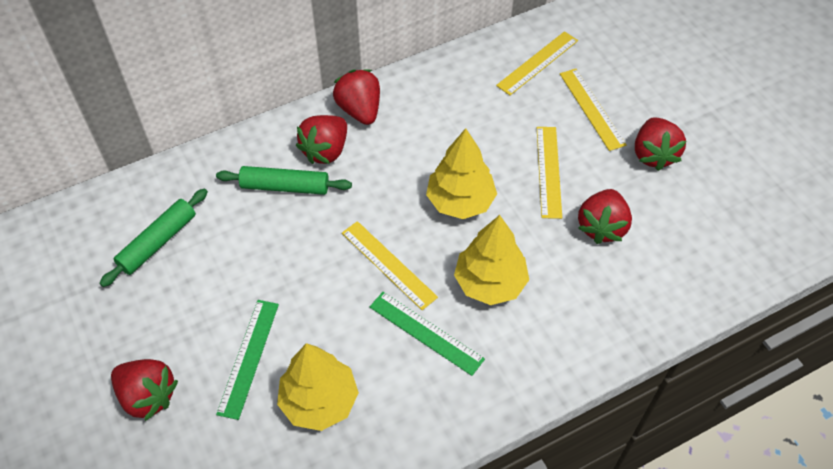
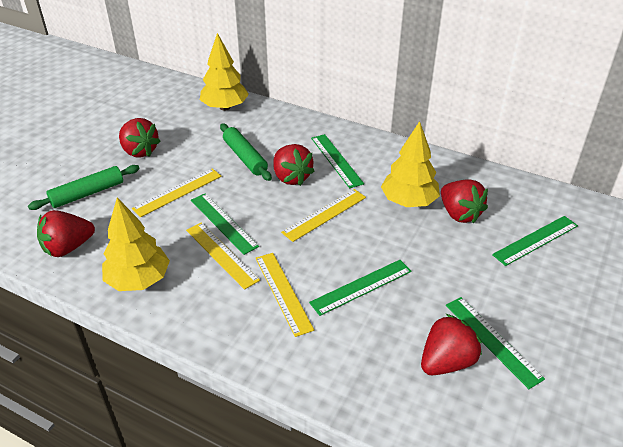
green ruler: 2 -> 5

